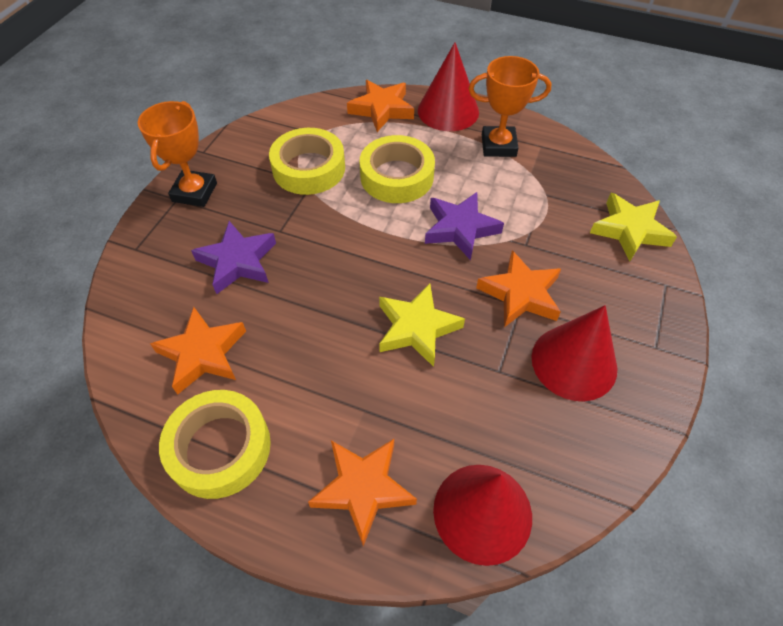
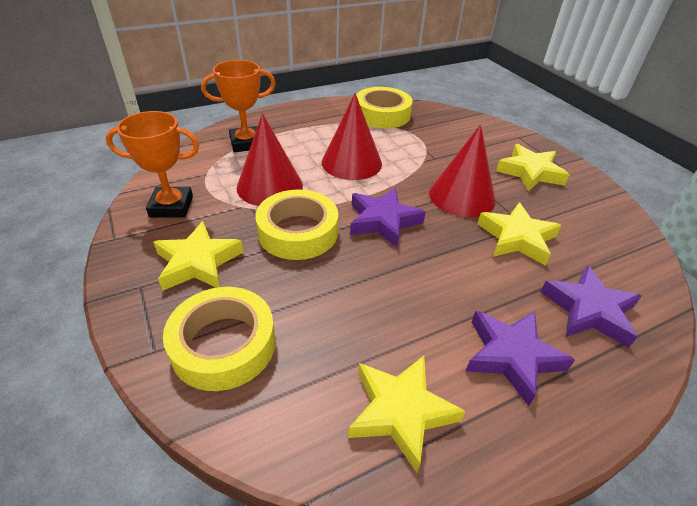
orange star: 4 -> 0
purple star: 2 -> 3
yellow star: 2 -> 4

